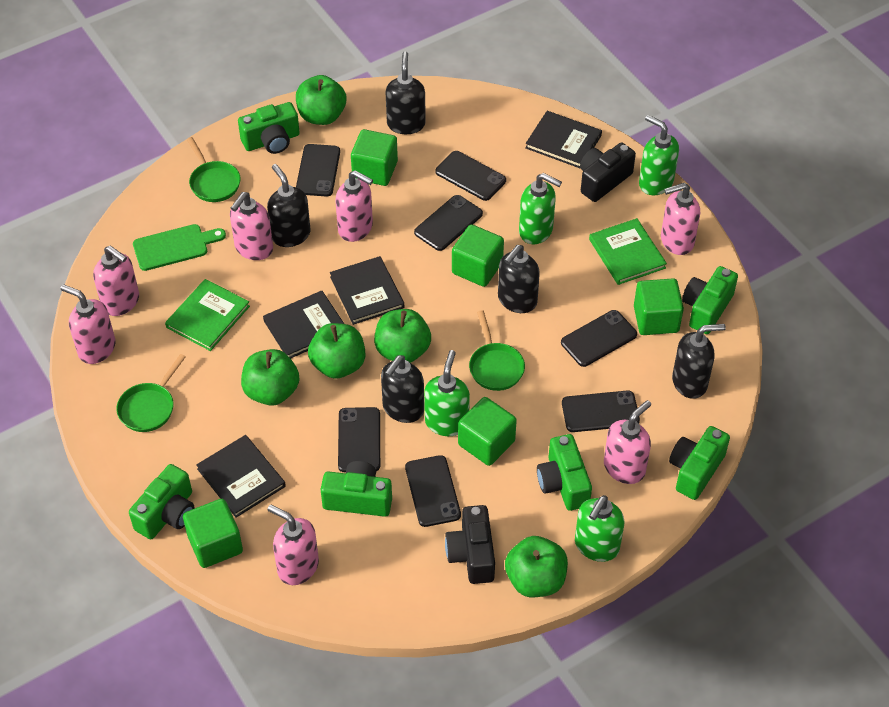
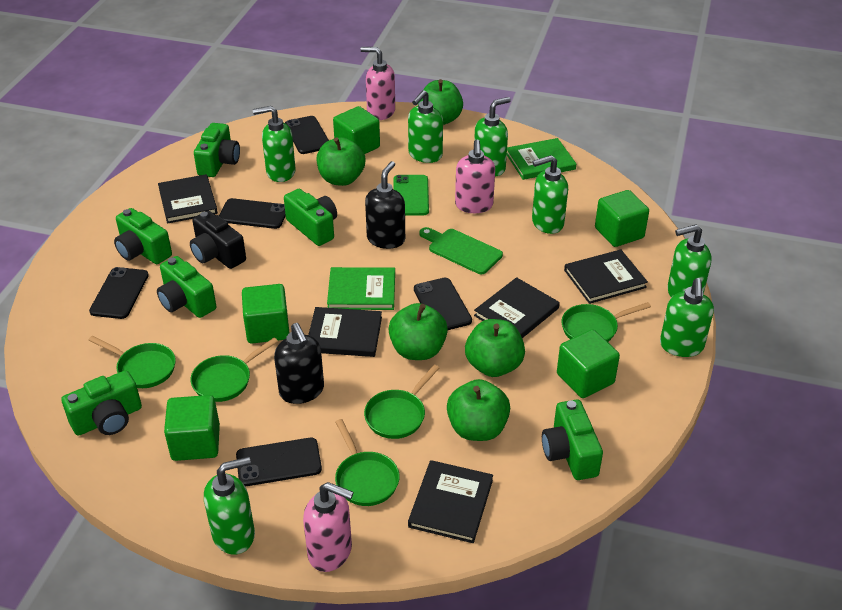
black book: 4 -> 5
black camera: 2 -> 1
black phone: 7 -> 5
black soap dispenser: 5 -> 2
green pan: 3 -> 5
green phone: 0 -> 1
green soap dispenser: 4 -> 7
pink soap dispenser: 7 -> 3

